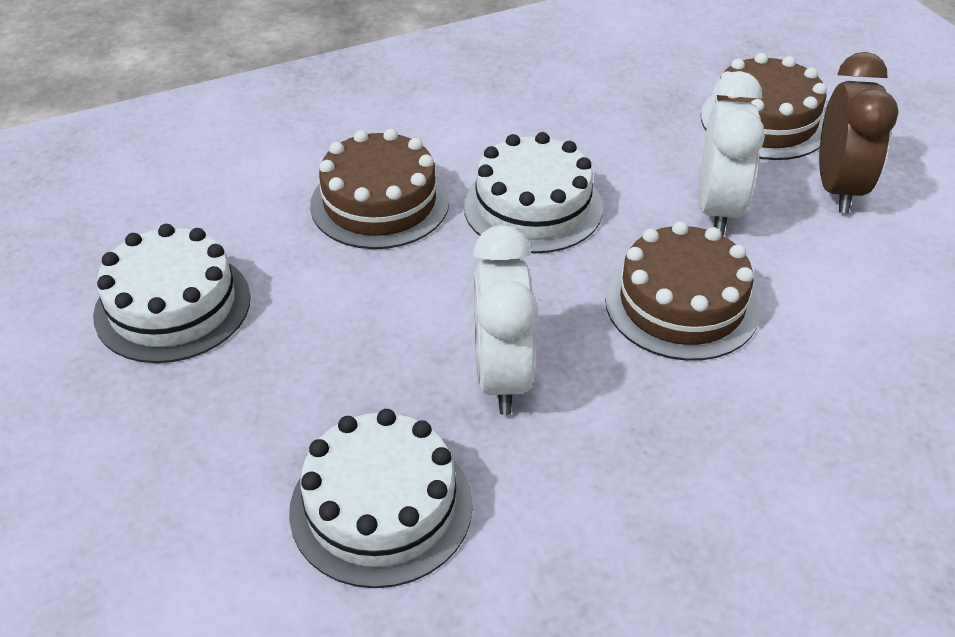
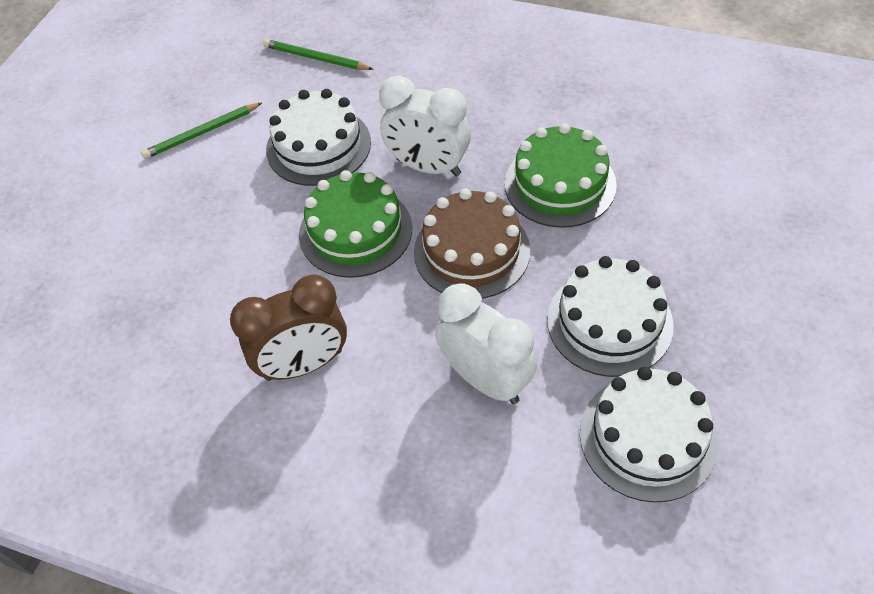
brown cake: 3 -> 1
green cake: 0 -> 2
green pencil: 0 -> 2

